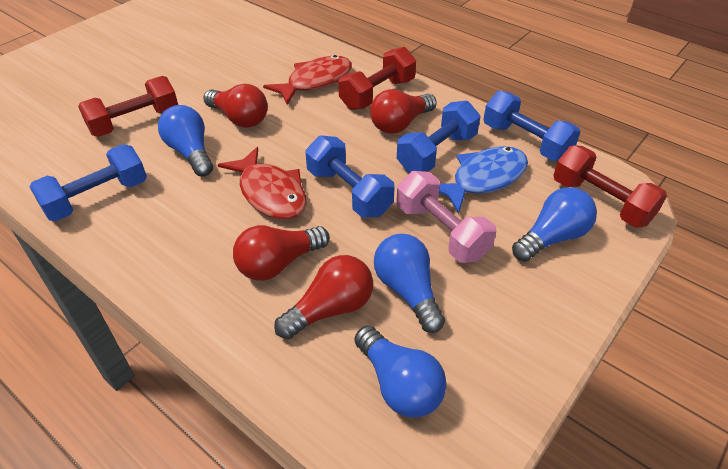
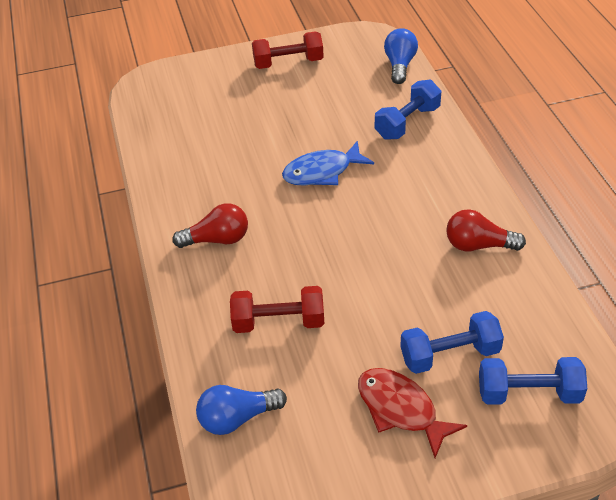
blue dumbbell: 4 -> 3
blue light bulb: 4 -> 2
pink dumbbell: 1 -> 0
red dumbbell: 3 -> 2
red fish: 2 -> 1
red light bulb: 4 -> 2

